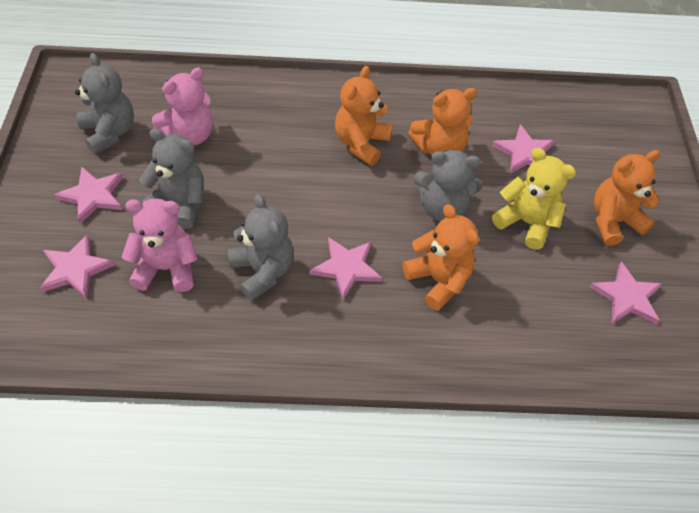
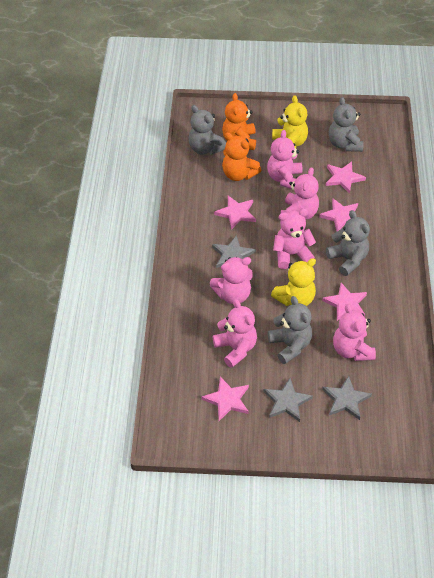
grey star: 0 -> 3
orange teddy bear: 4 -> 2
pink teddy bear: 2 -> 6
yellow teddy bear: 1 -> 2

